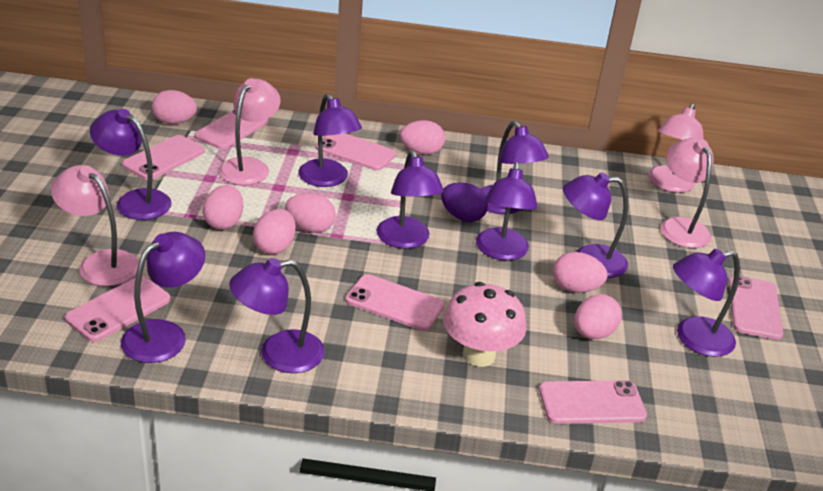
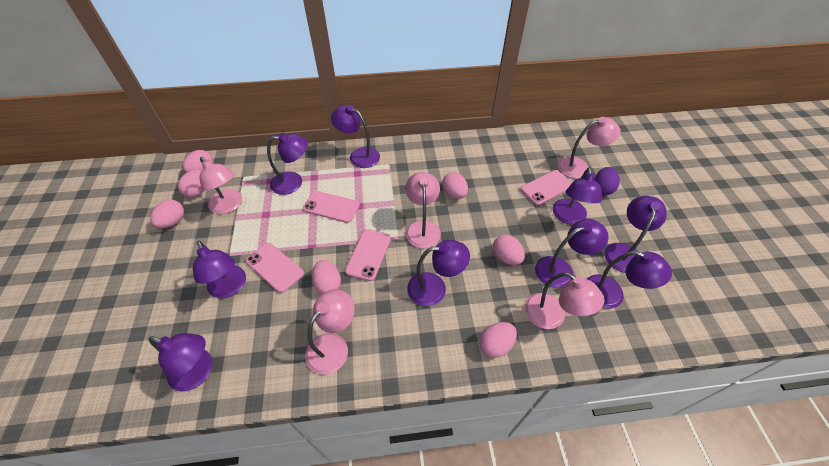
pink lamp: 4 -> 5
pink mushroom: 1 -> 0
pink phone: 7 -> 4

